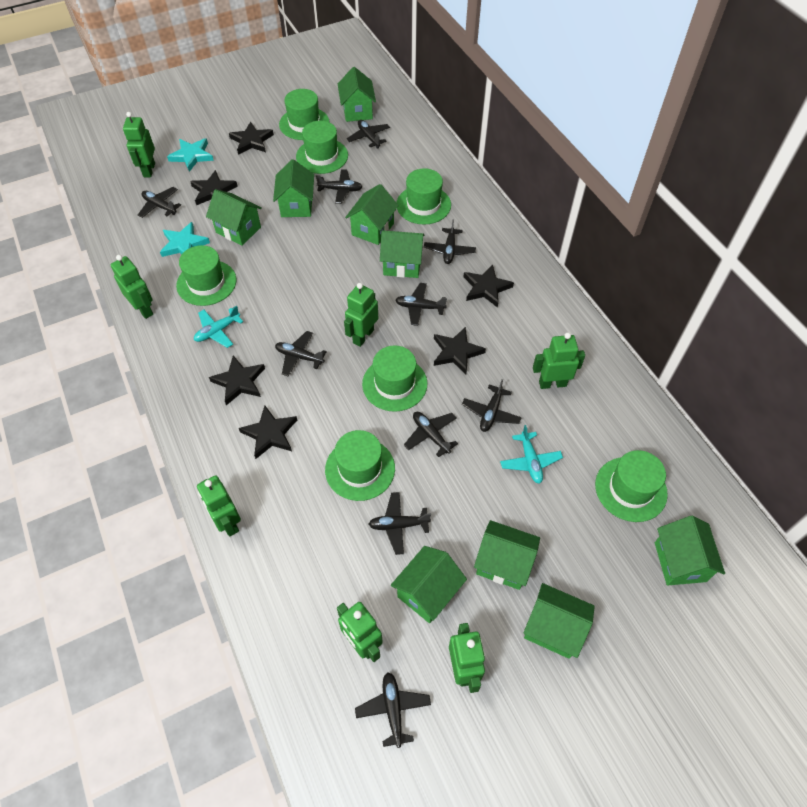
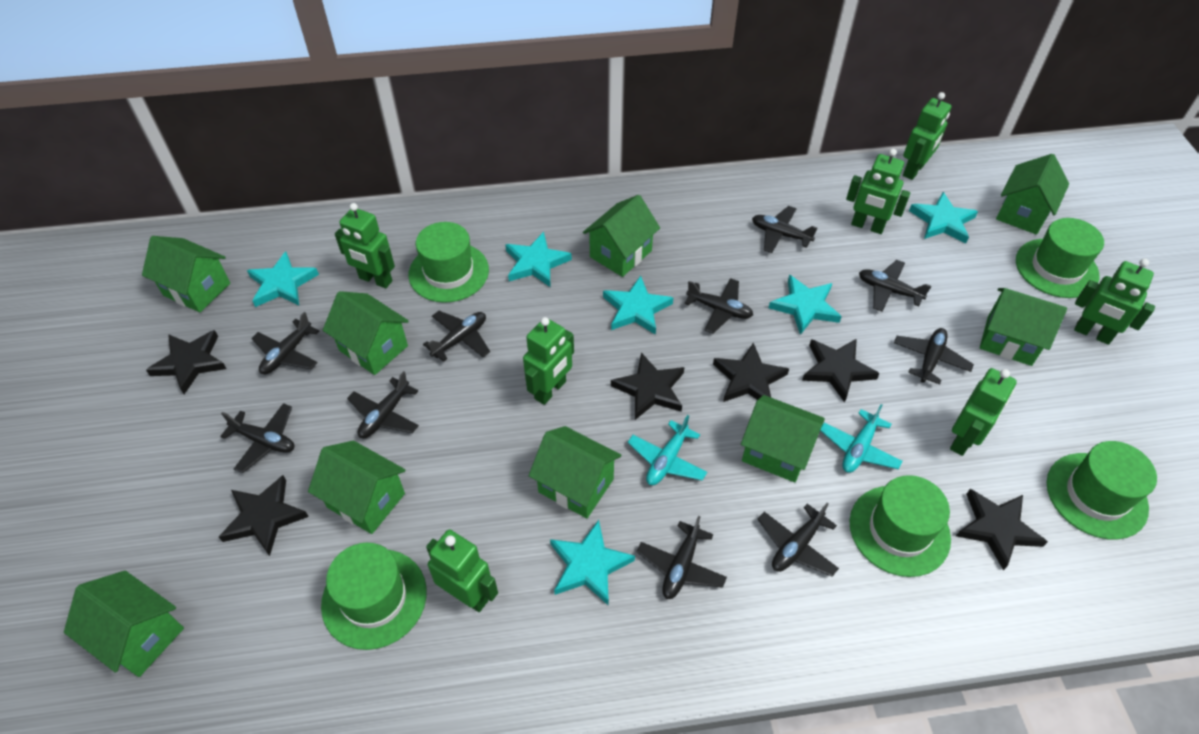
green hat: 7 -> 5
turquoise star: 2 -> 6

